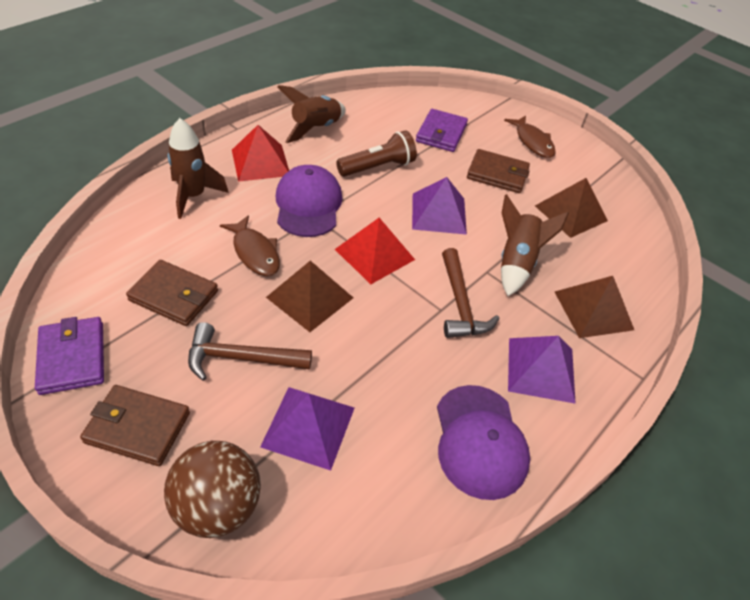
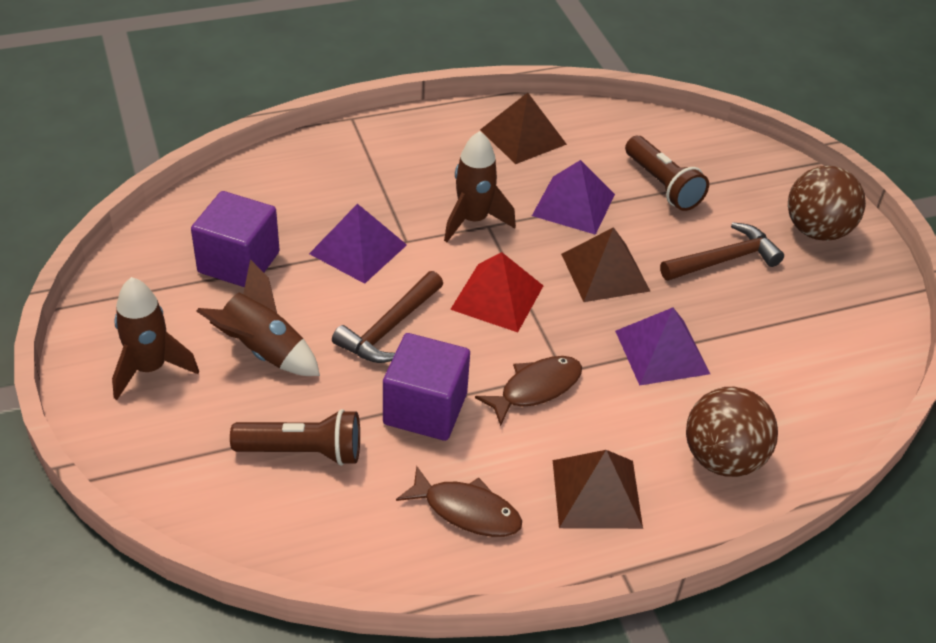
brown ball: 1 -> 2
brown flashlight: 1 -> 2
brown wallet: 3 -> 0
purple cap: 2 -> 0
purple cube: 0 -> 2
purple wallet: 2 -> 0
red pyramid: 2 -> 1

